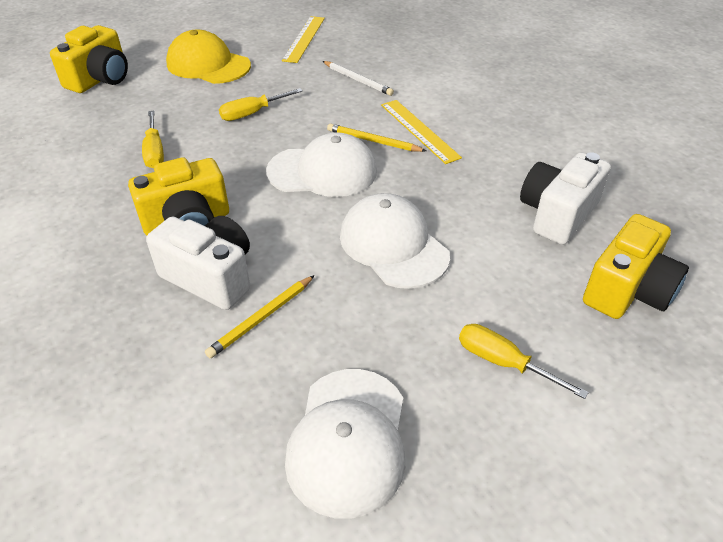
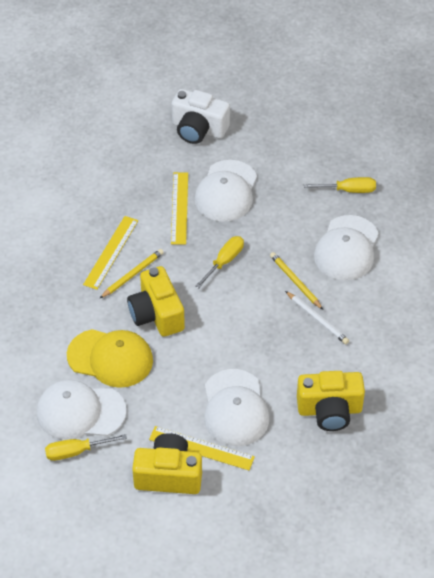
white camera: 2 -> 1
white cap: 3 -> 4
yellow ruler: 2 -> 3

